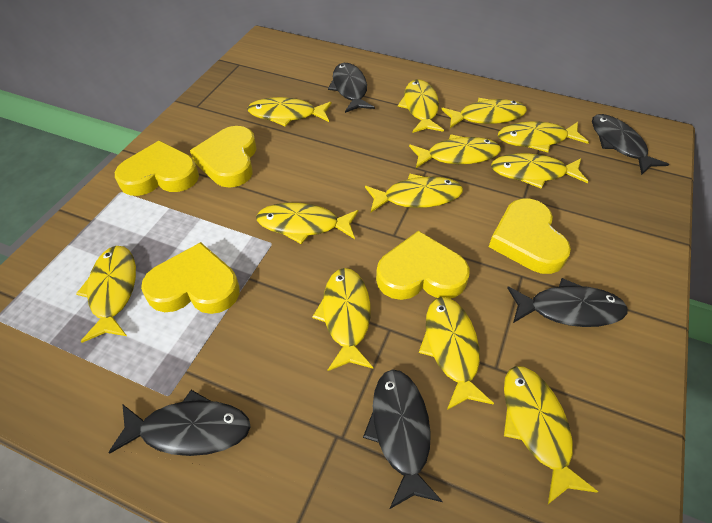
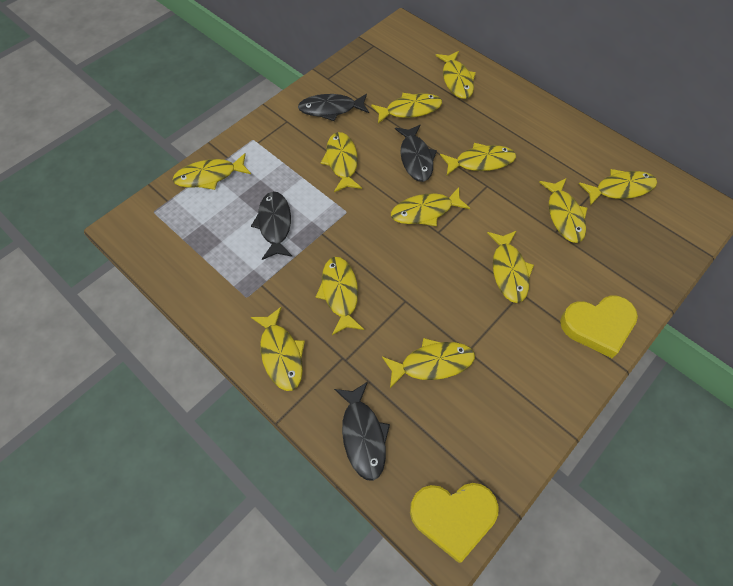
black fish: 5 -> 4
yellow heart: 5 -> 2

